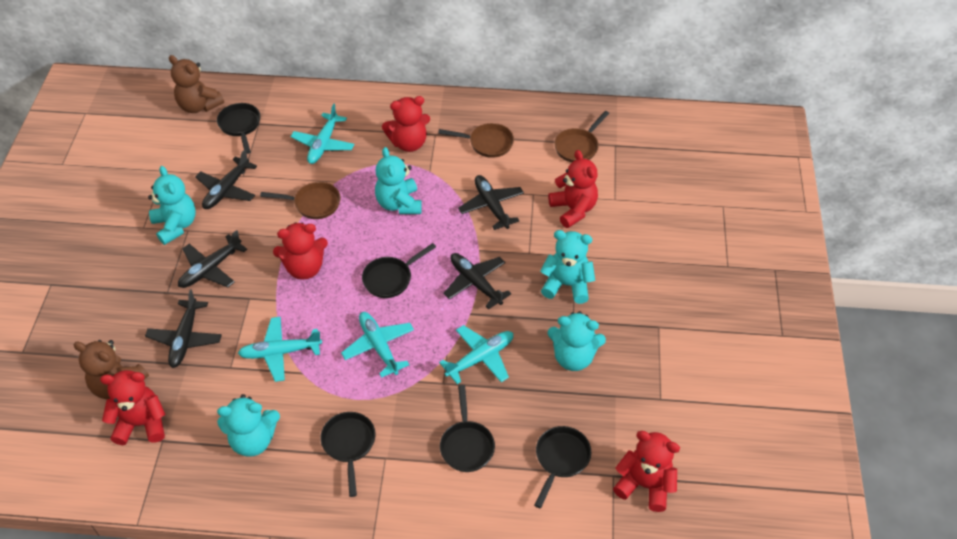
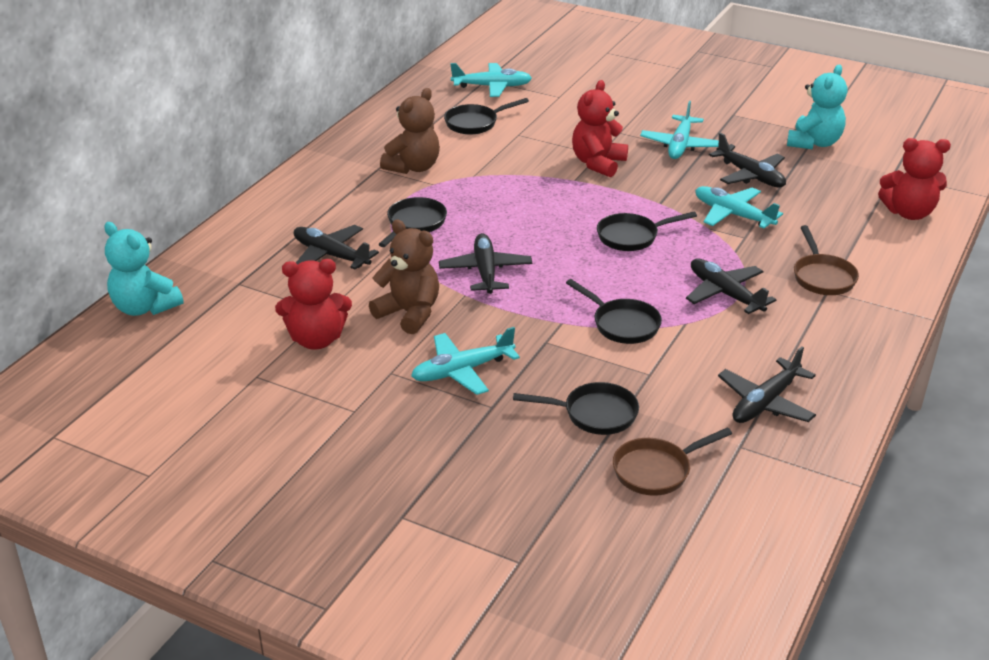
brown pan: 3 -> 2
red teddy bear: 5 -> 3
turquoise teddy bear: 5 -> 2

